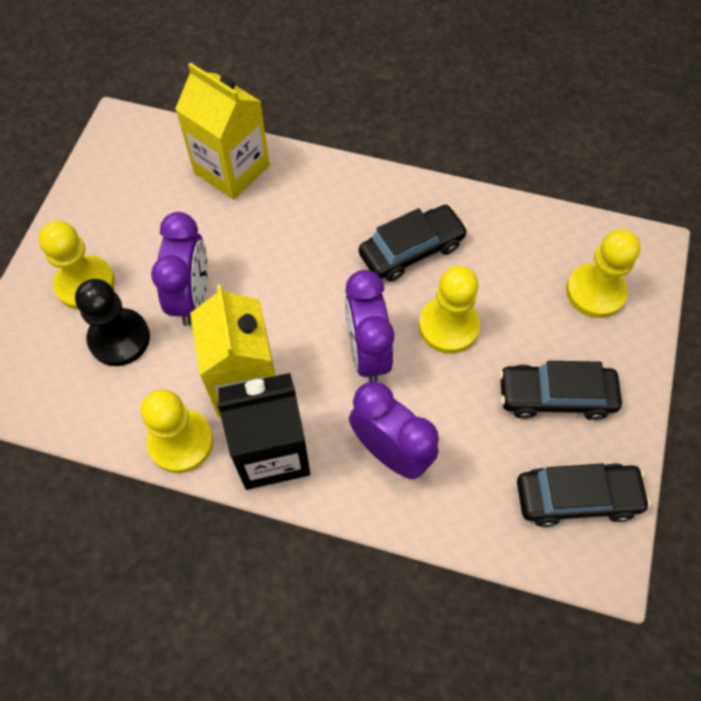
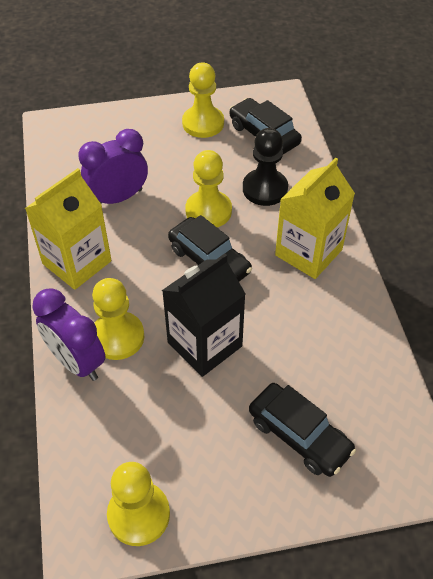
purple clock: 3 -> 2

